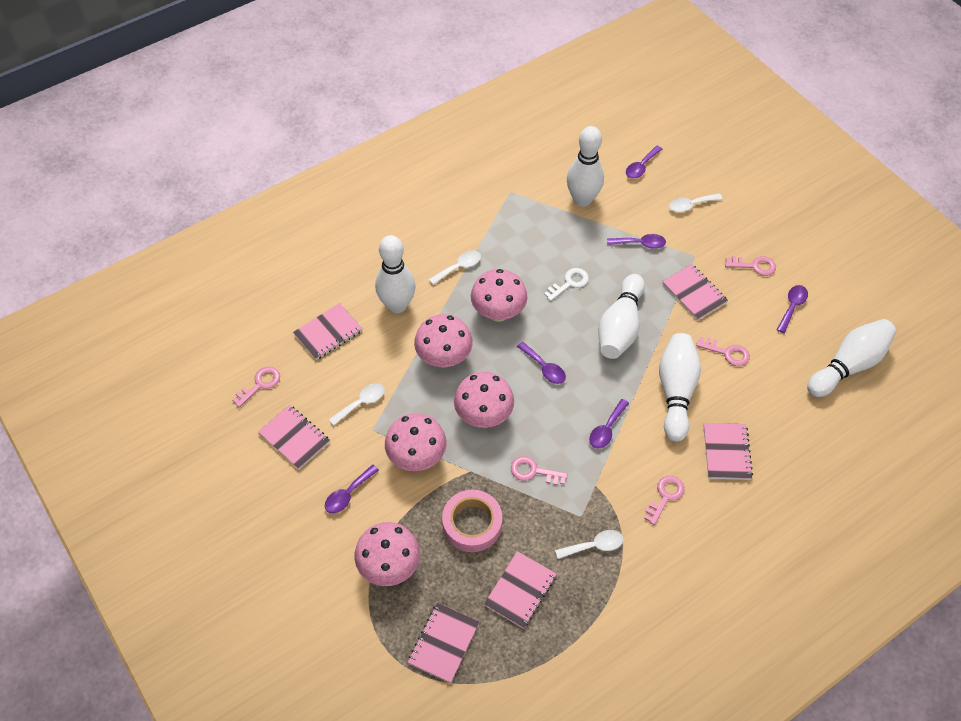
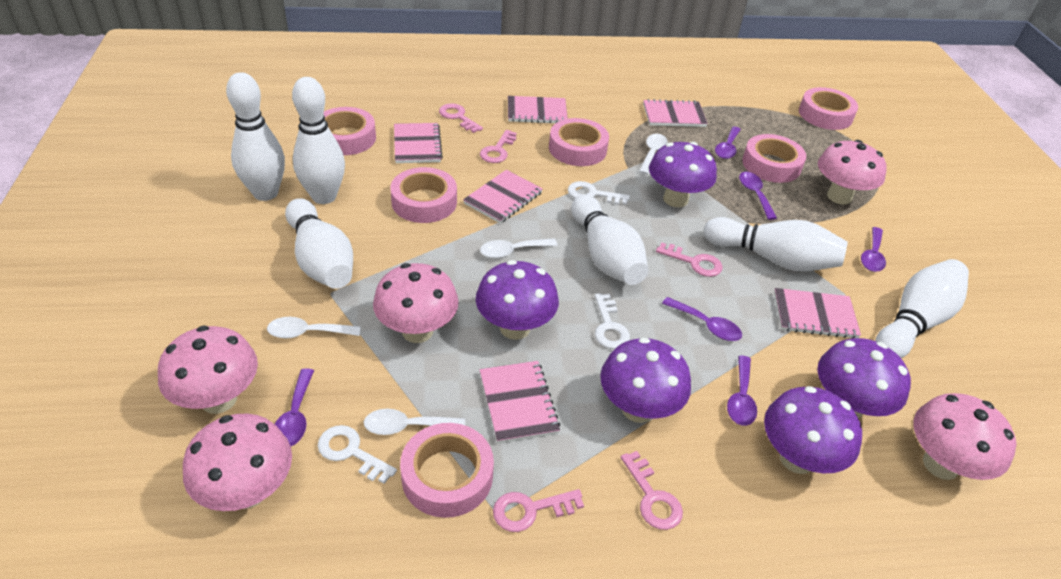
pink tape: 1 -> 6
purple mushroom: 0 -> 5
white bowling pin: 5 -> 6
white key: 1 -> 3

